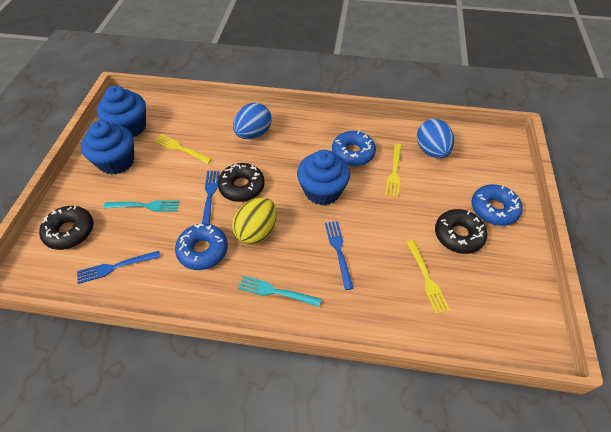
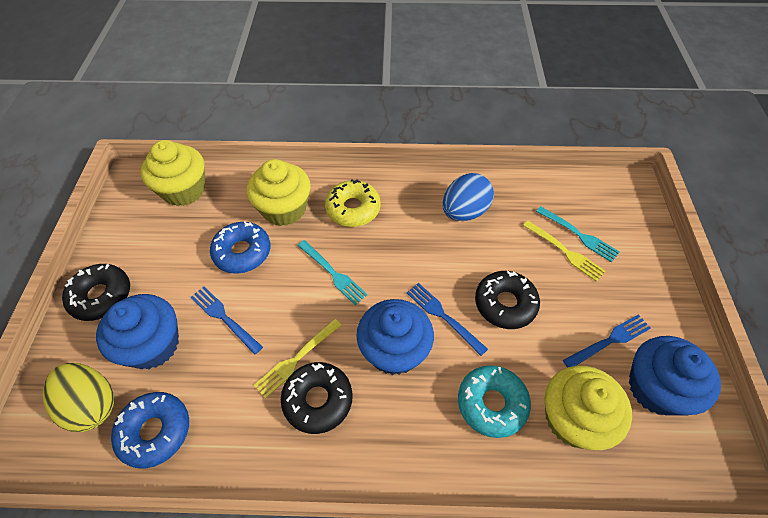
blue donut: 3 -> 2
blue egg: 2 -> 1
turquoise donut: 0 -> 1
yellow cupcake: 0 -> 3
yellow donut: 0 -> 1
yellow fork: 3 -> 2

